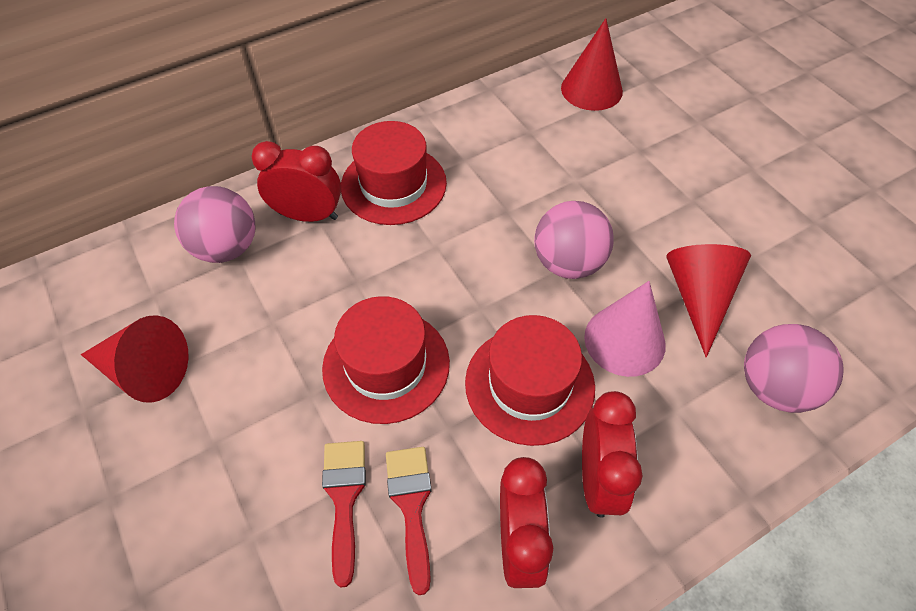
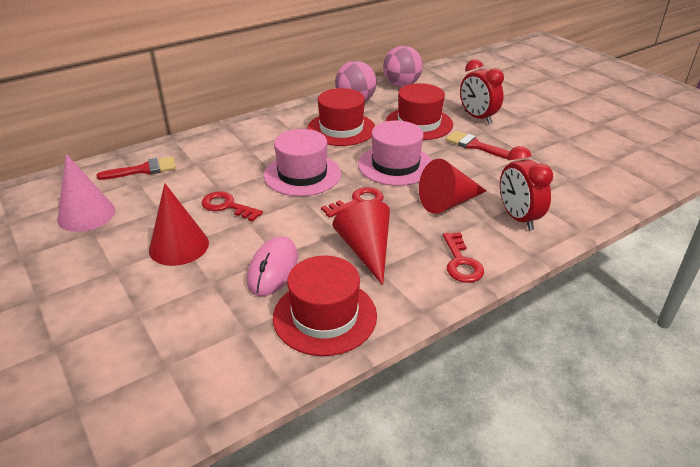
pink ball: 3 -> 2
pink hat: 0 -> 2
pink mouse: 0 -> 1
red clock: 3 -> 2
red key: 0 -> 3

